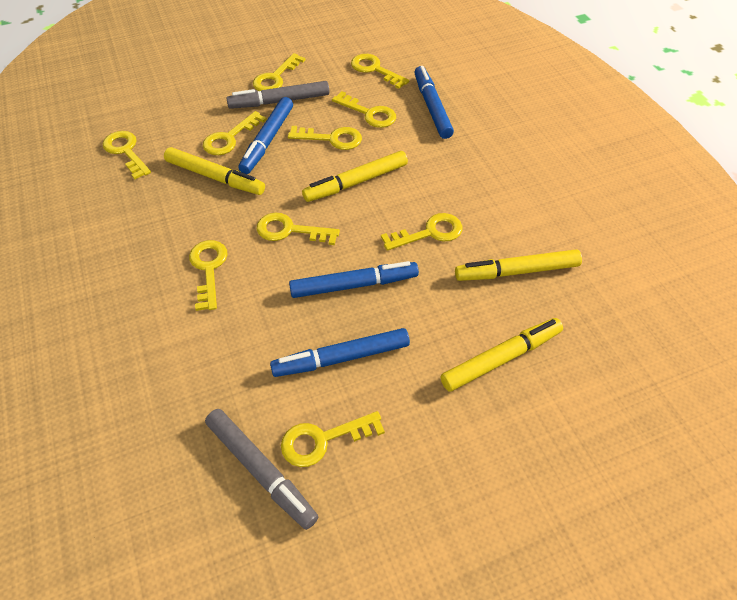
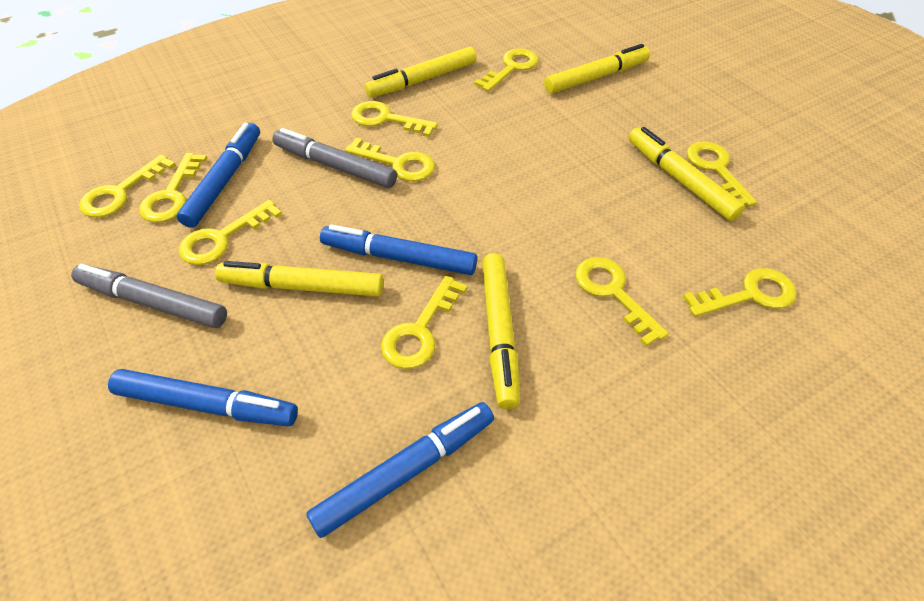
yellow marker: 4 -> 5

